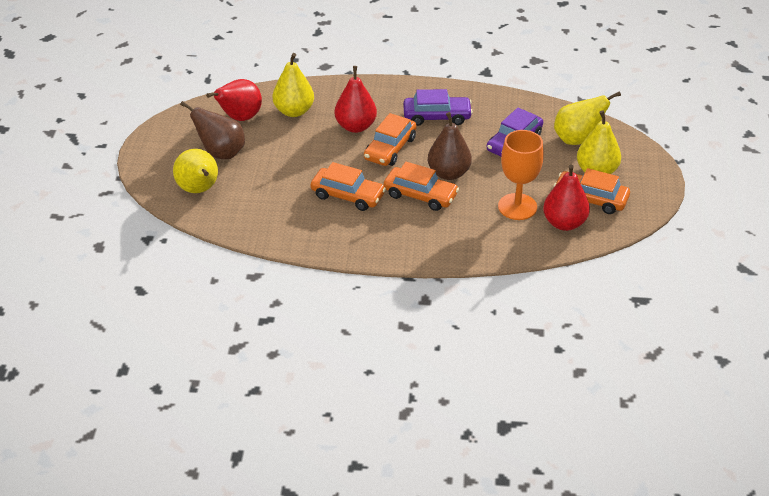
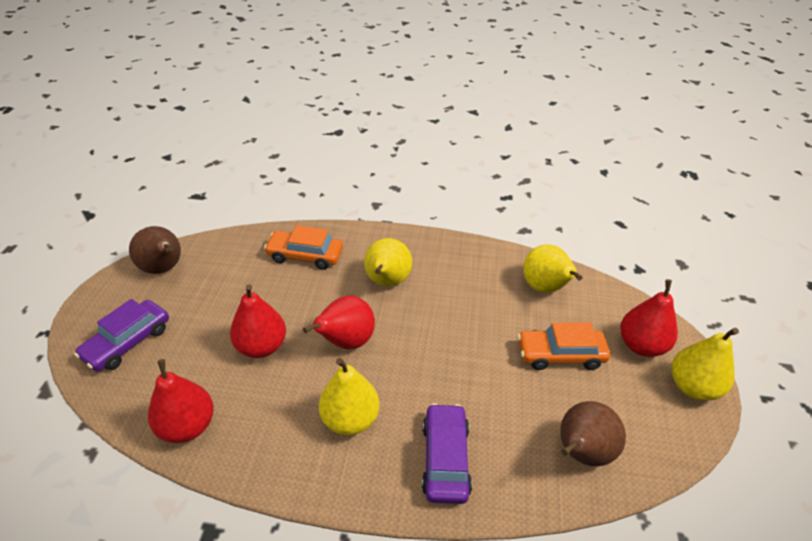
orange car: 4 -> 2
orange goblet: 1 -> 0
red pear: 3 -> 4

